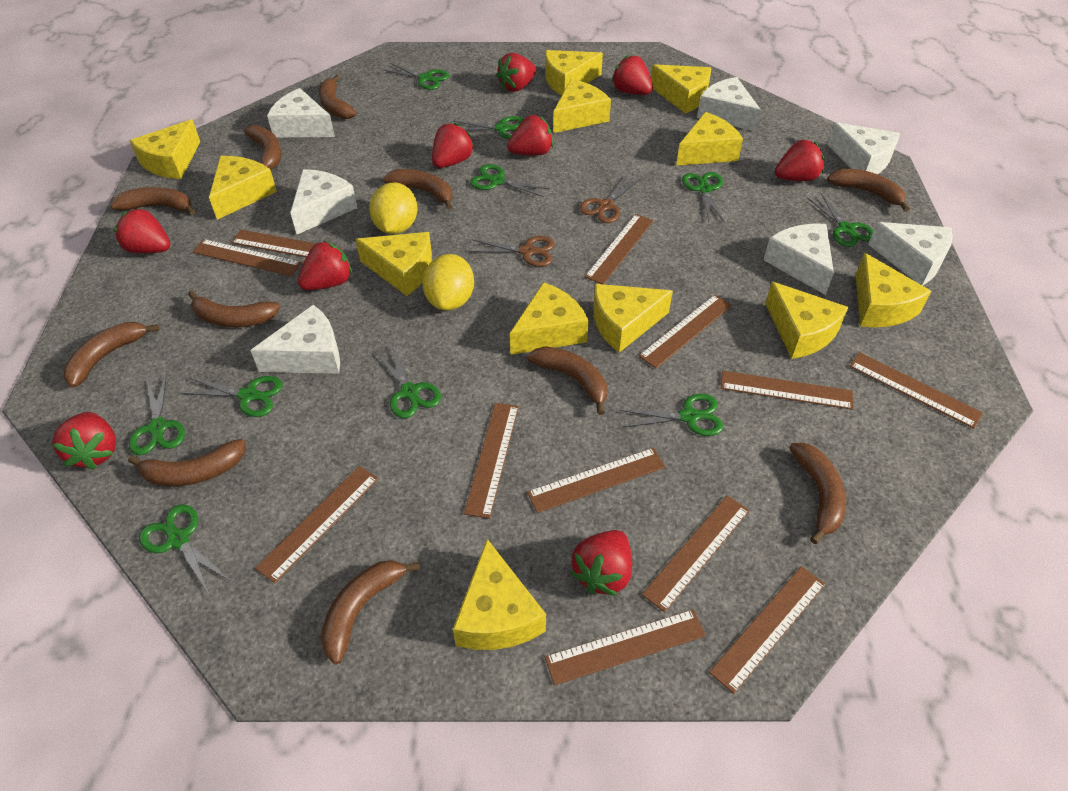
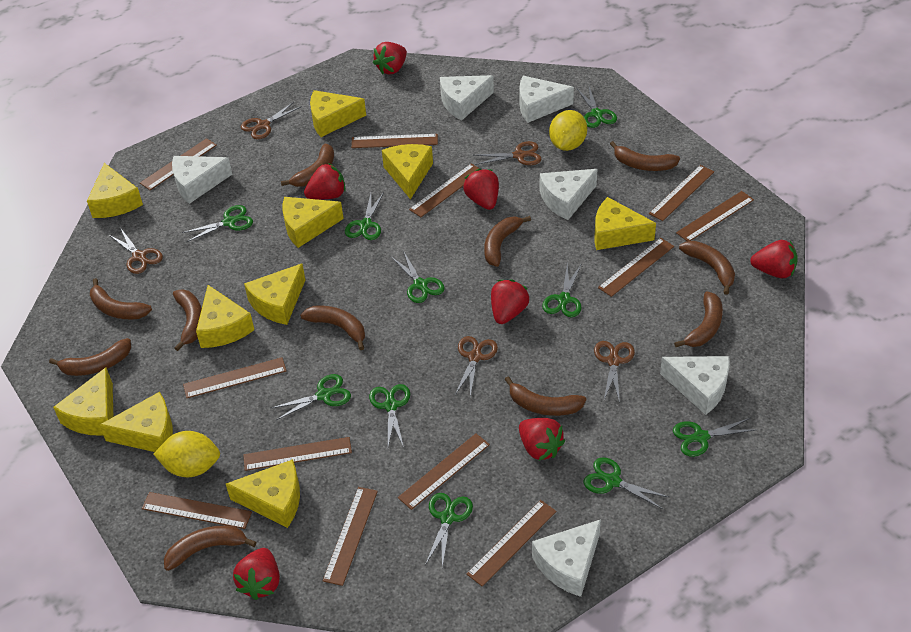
brown scissors: 2 -> 5
red strawberry: 9 -> 7
white cheese: 7 -> 6
yellow cheese: 12 -> 10

